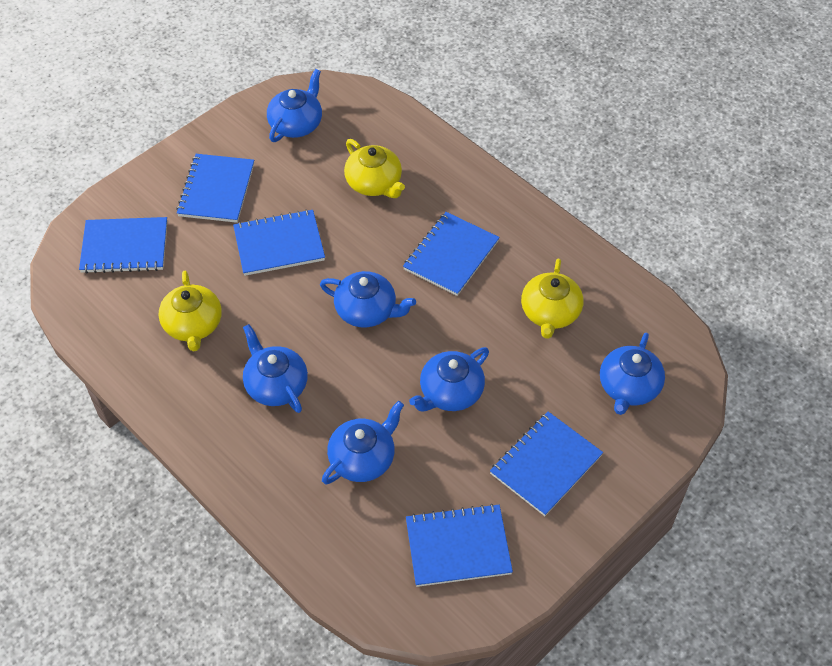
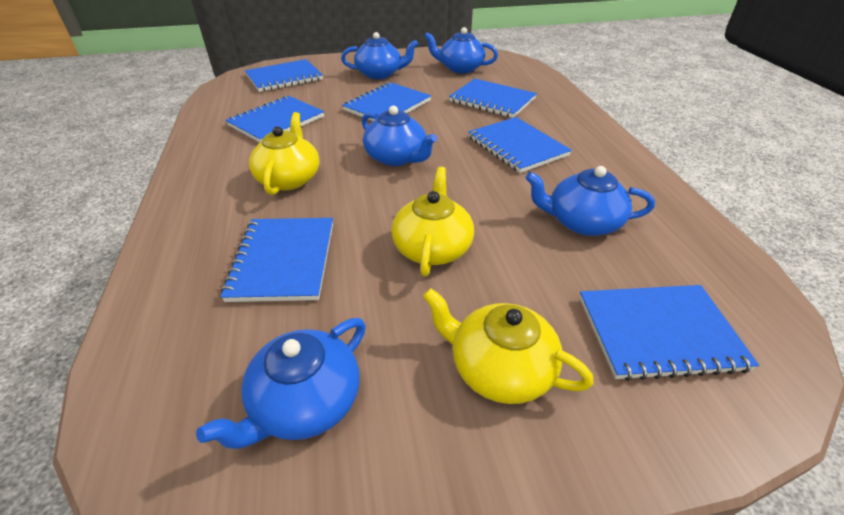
blue notebook: 6 -> 7
blue teapot: 6 -> 5

